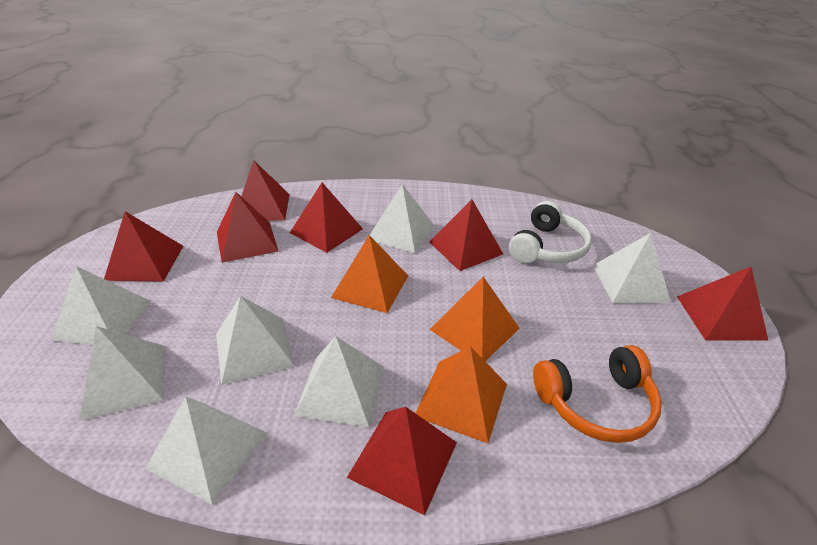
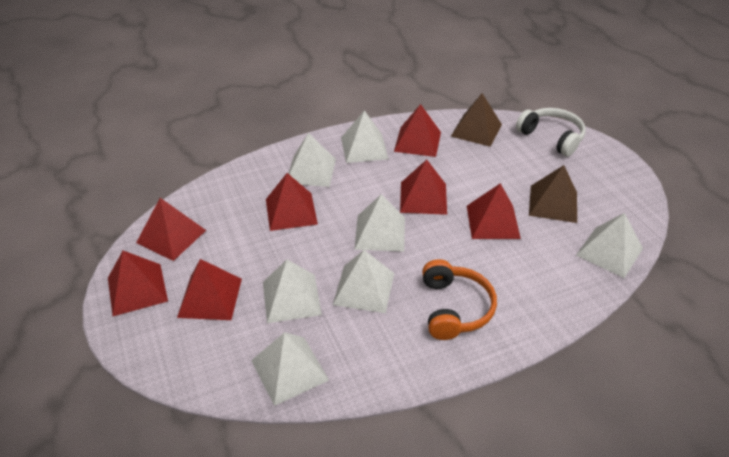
brown pyramid: 0 -> 2
orange pyramid: 3 -> 0

